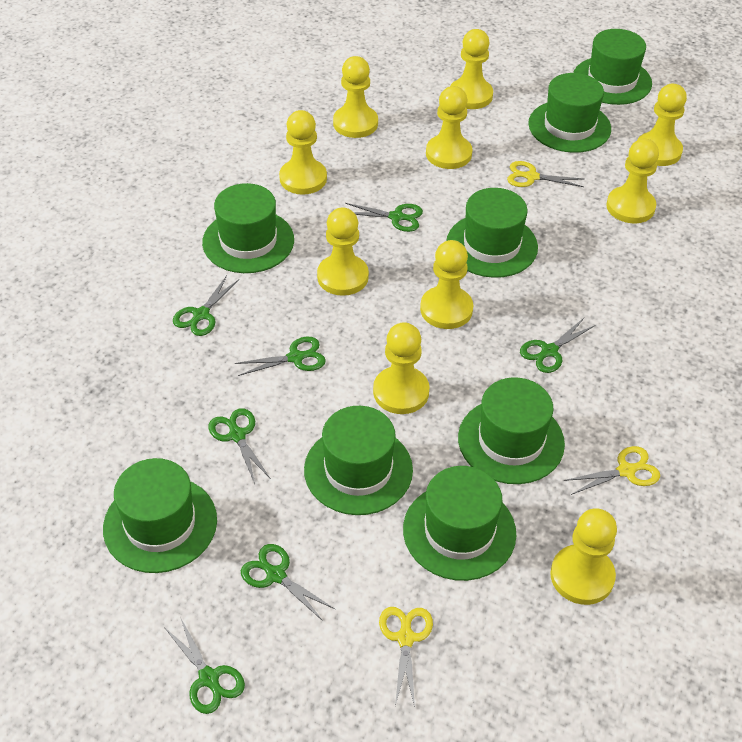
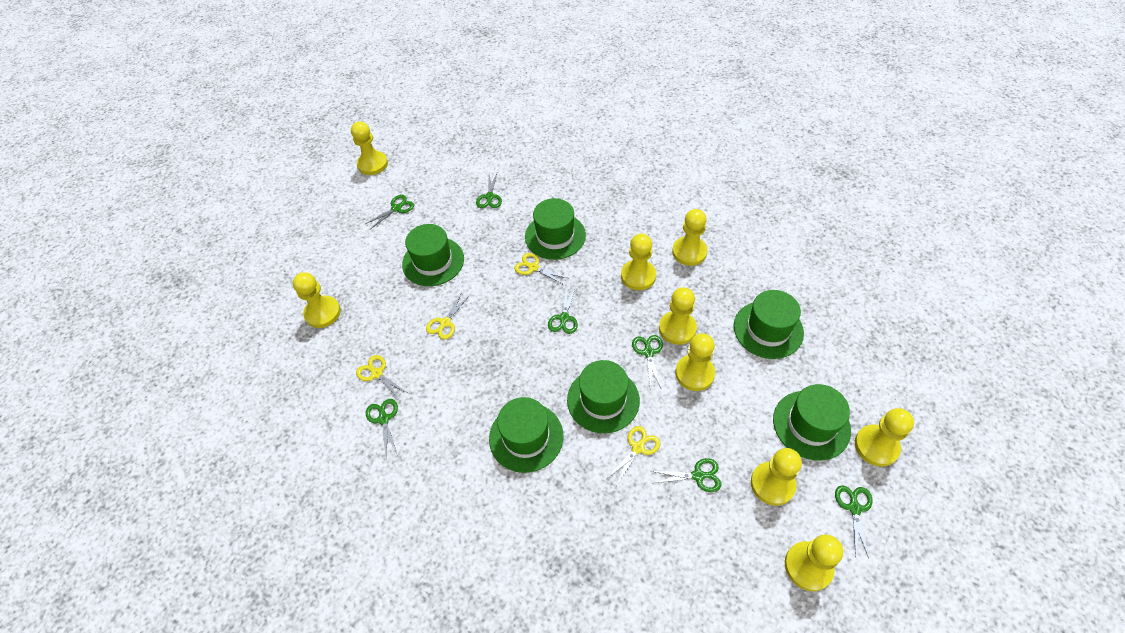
green hat: 8 -> 6
yellow pawn: 10 -> 9
yellow scissors: 3 -> 4

